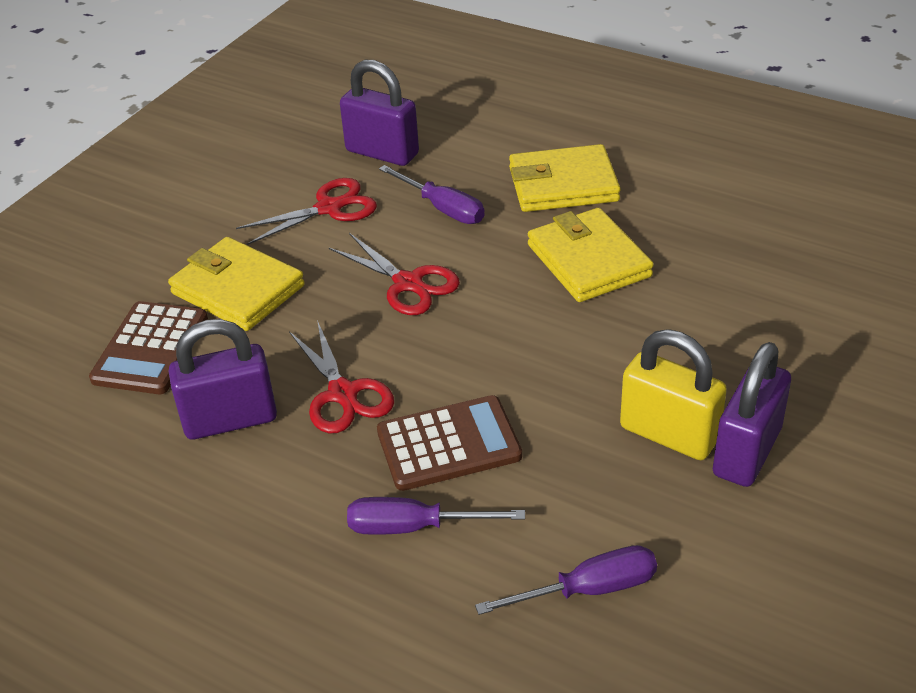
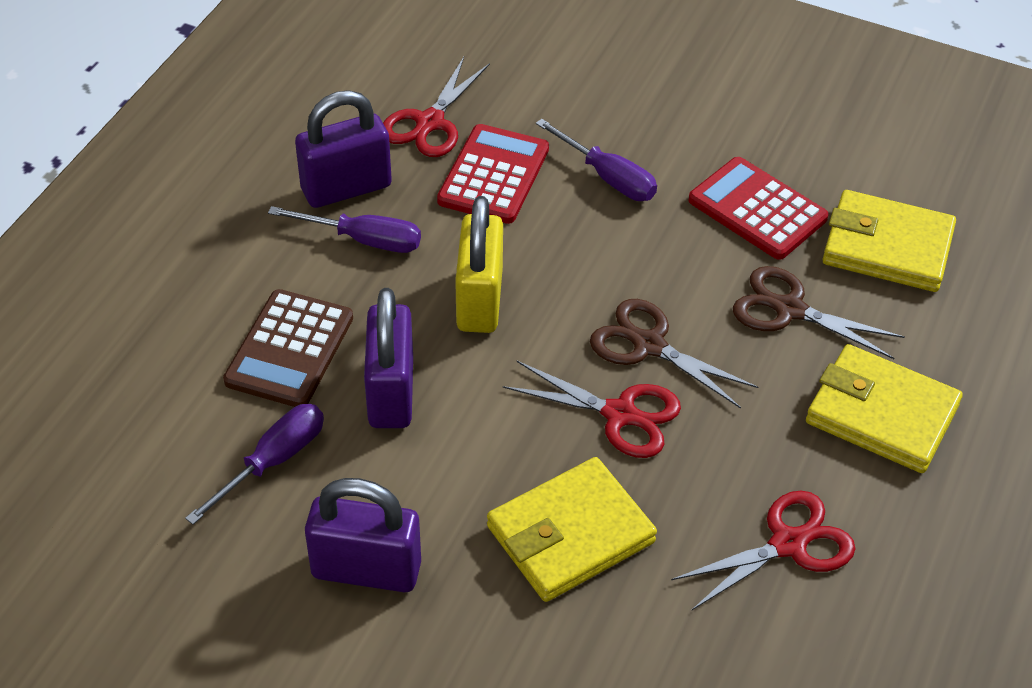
brown calculator: 2 -> 1
brown scissors: 0 -> 2
red calculator: 0 -> 2

